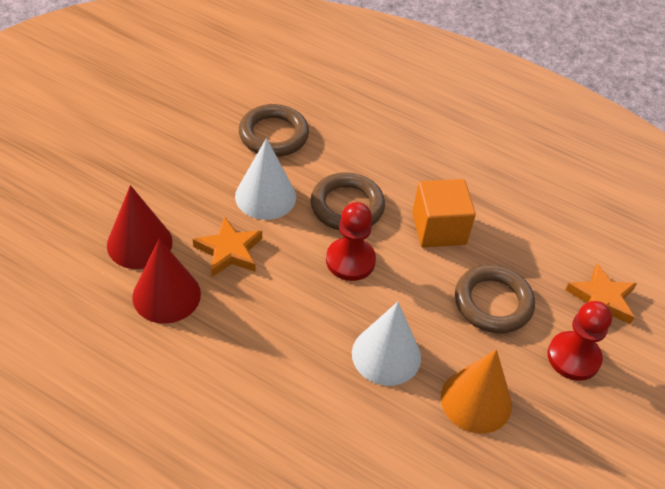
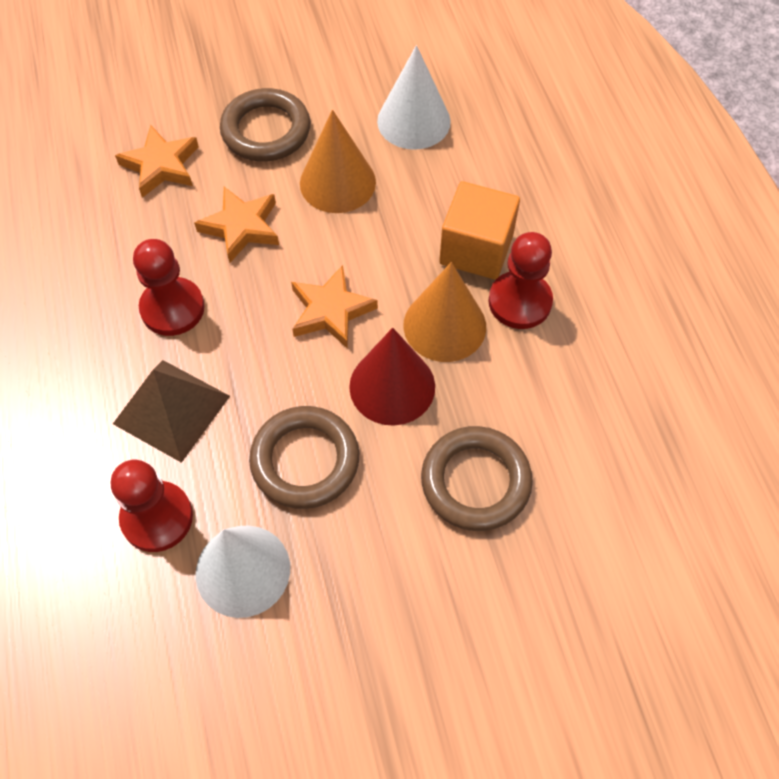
brown pyramid: 0 -> 1
orange cone: 1 -> 2
orange star: 2 -> 3
red cone: 2 -> 1
red pawn: 2 -> 3

